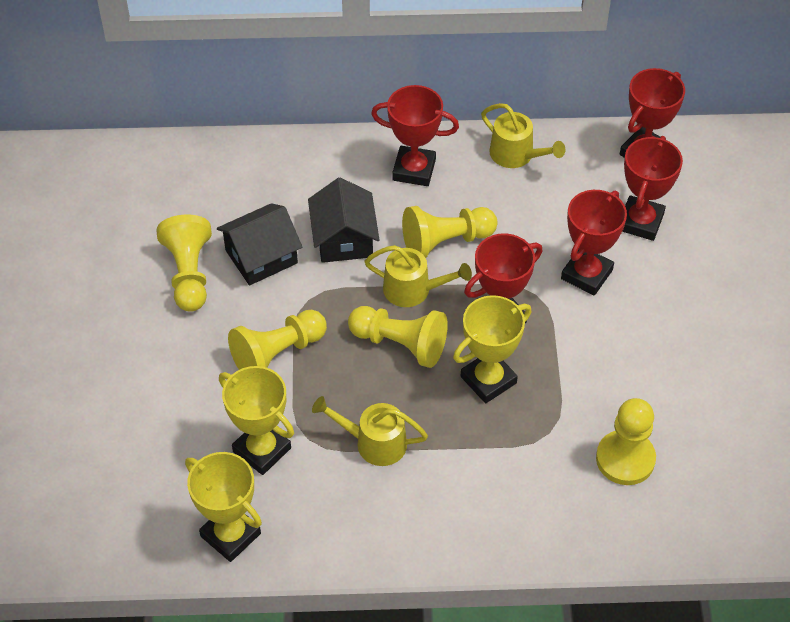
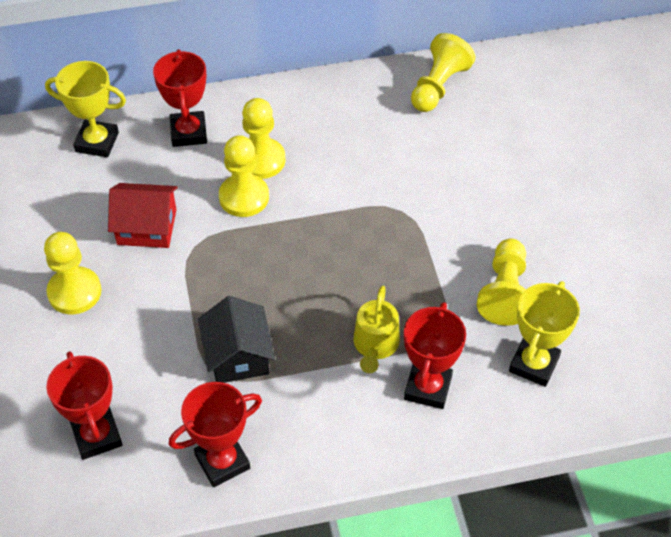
black house: 2 -> 1
red house: 0 -> 1
red trophy: 5 -> 4
yellow trophy: 3 -> 2
yellow watering can: 3 -> 1

